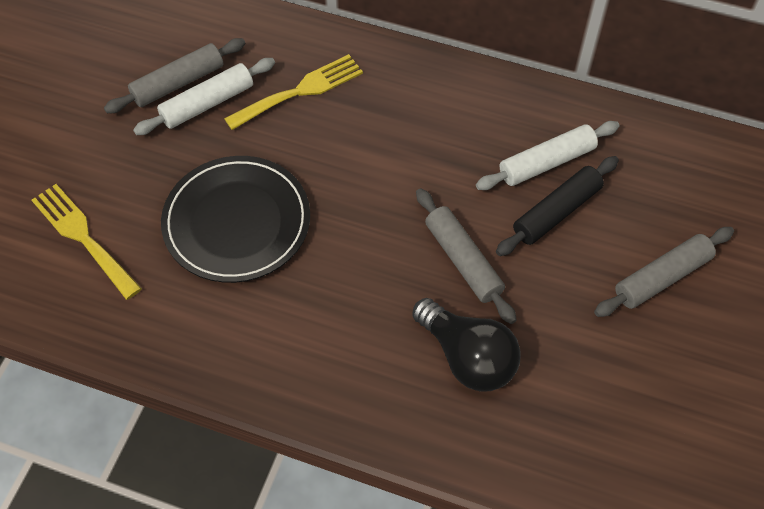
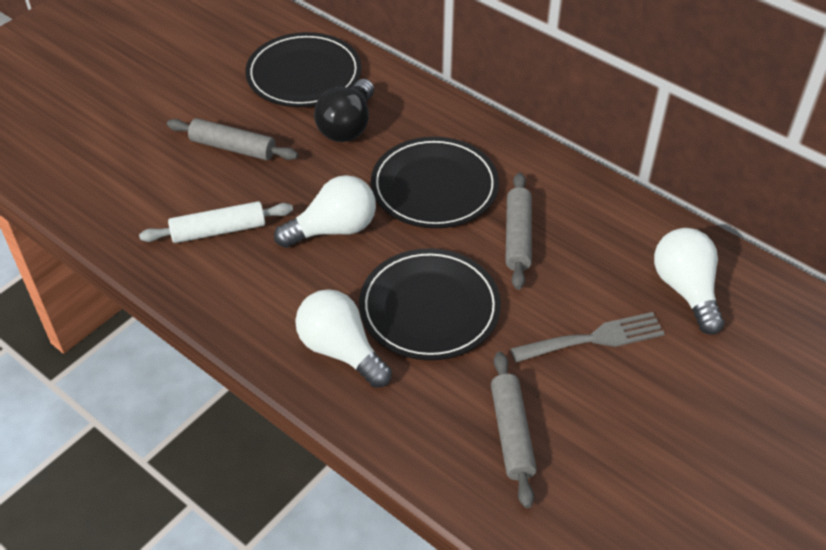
black plate: 1 -> 3
black rolling pin: 1 -> 0
grey fork: 0 -> 1
white light bulb: 0 -> 3
white rolling pin: 2 -> 1
yellow fork: 2 -> 0

